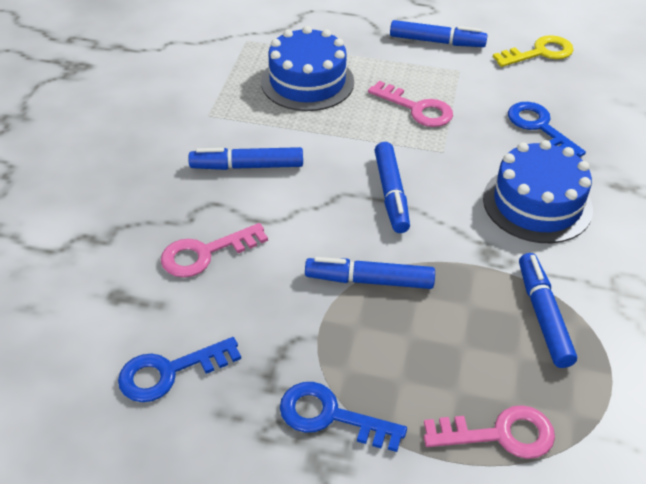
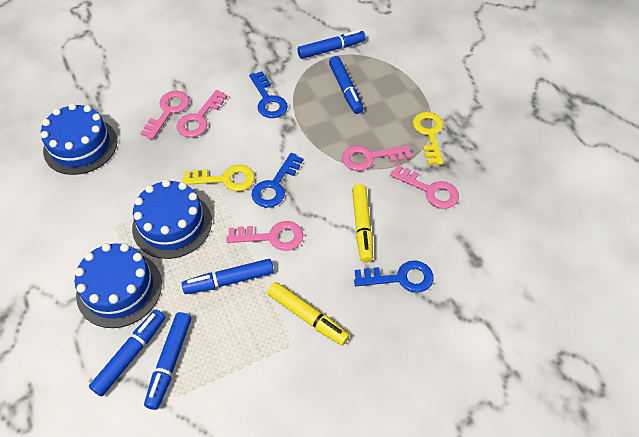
blue cake: 2 -> 3
pink key: 3 -> 5
yellow key: 1 -> 2
yellow marker: 0 -> 2

